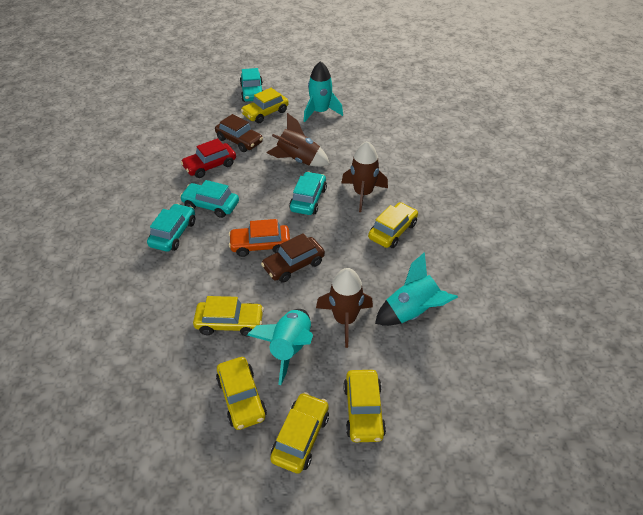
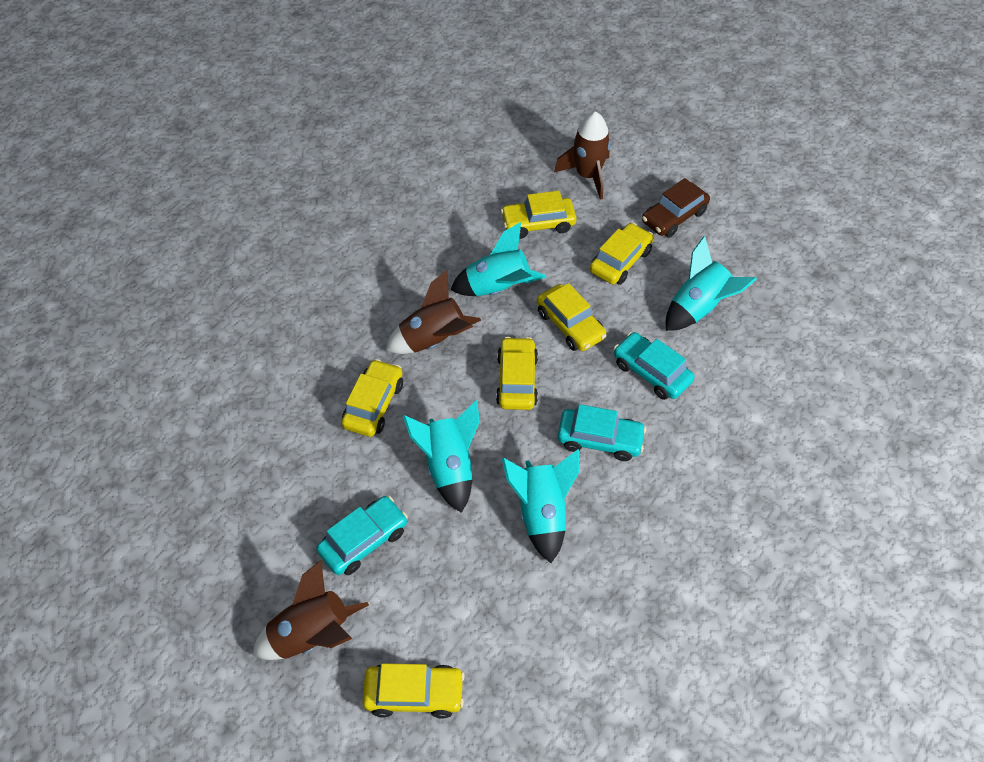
brown car: 2 -> 1
orange car: 1 -> 0
red car: 1 -> 0
turquoise car: 4 -> 3
turquoise rocket: 3 -> 4

